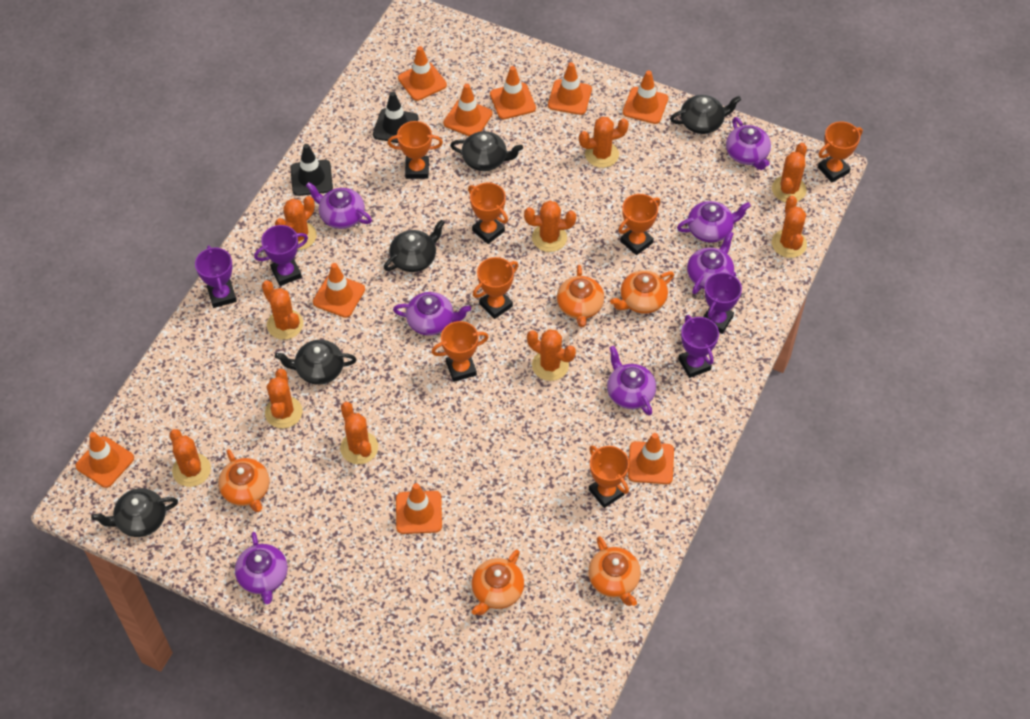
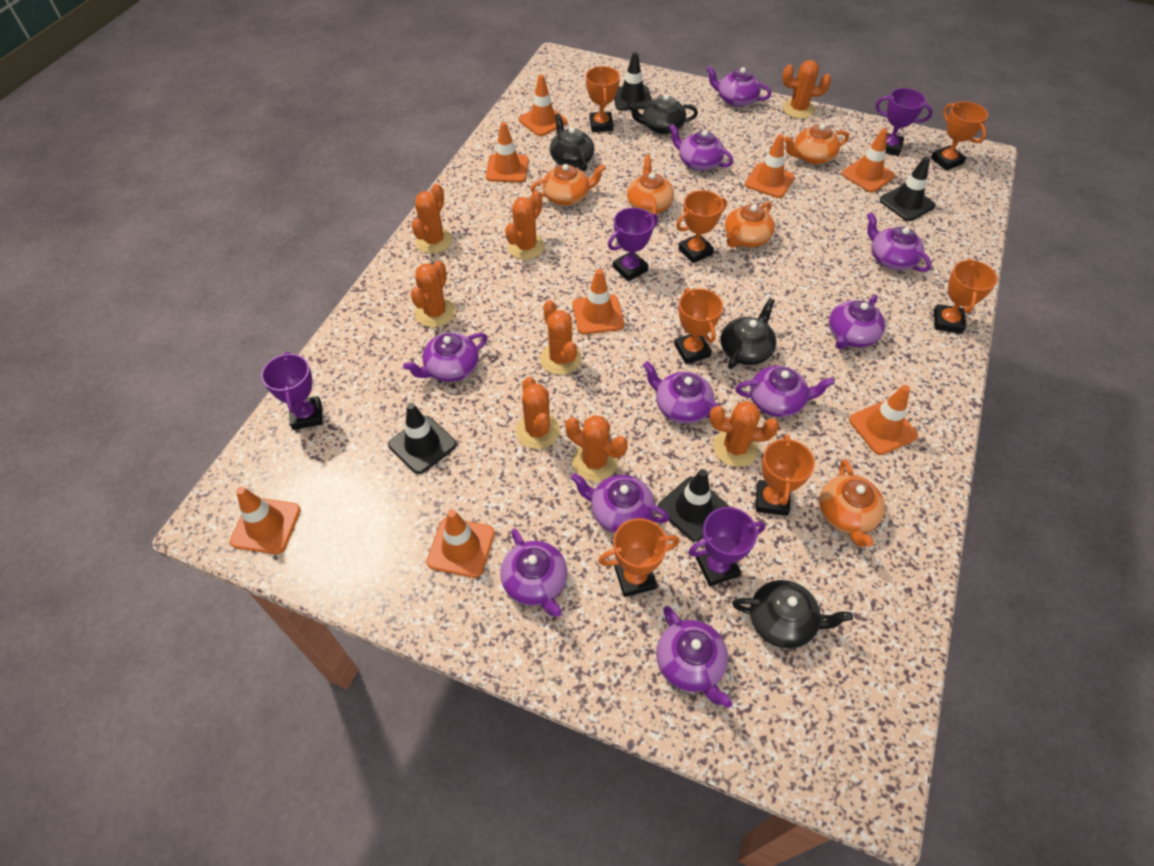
black teapot: 5 -> 4
black traffic cone: 2 -> 4
orange cactus: 10 -> 8
orange traffic cone: 9 -> 8
purple teapot: 7 -> 10

